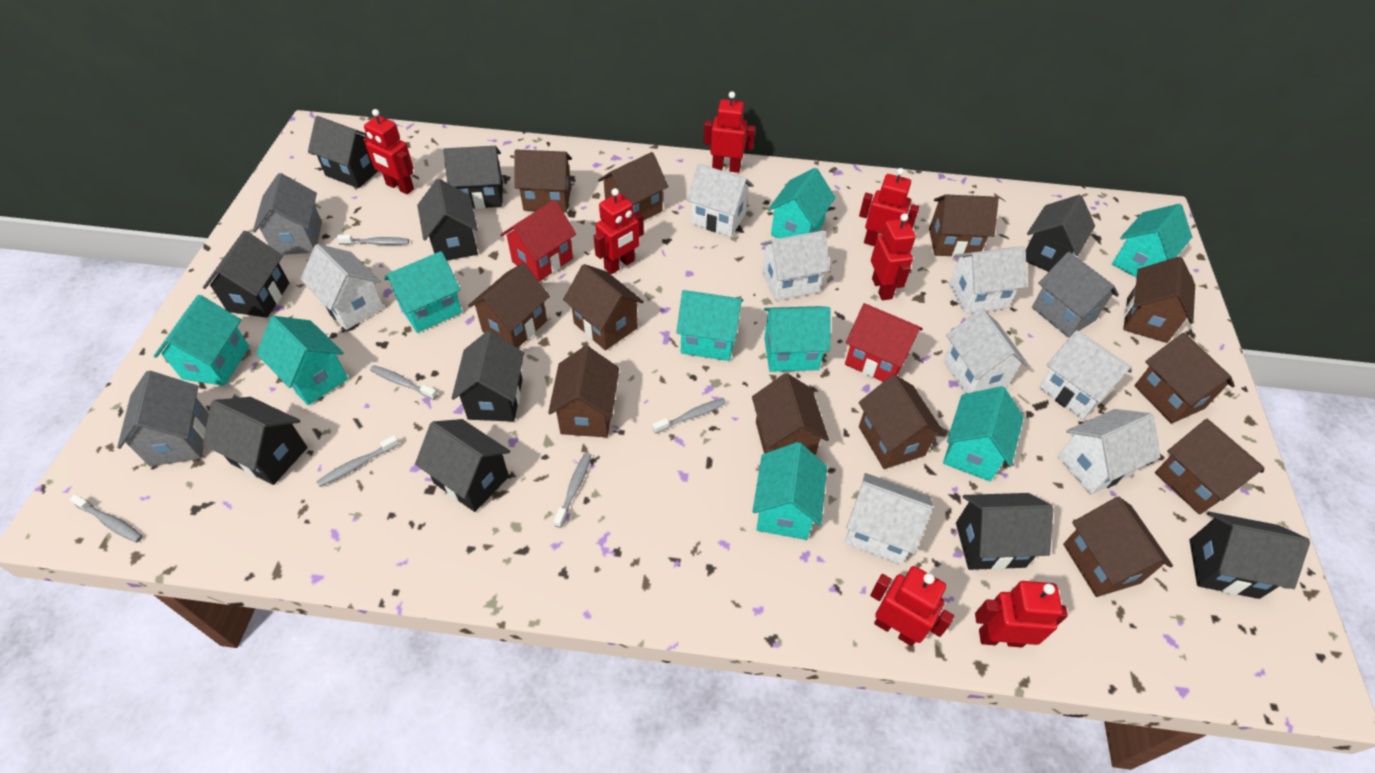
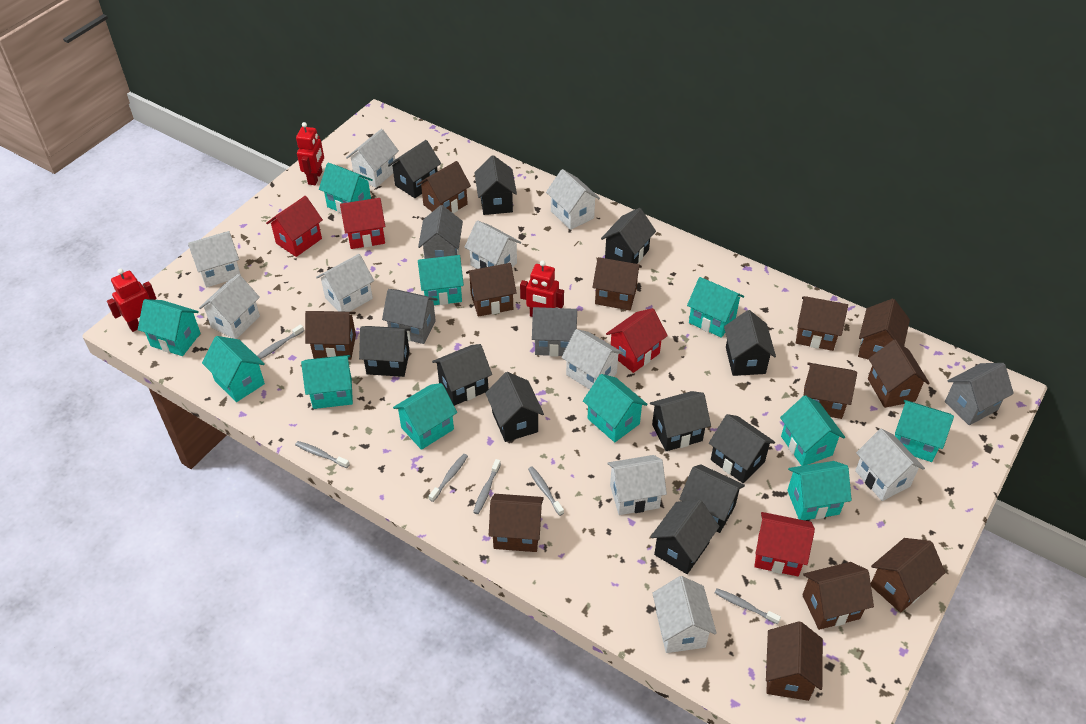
black house: 10 -> 11
grey house: 3 -> 4
red house: 2 -> 4
red robot: 7 -> 3
turquoise house: 9 -> 11
white house: 8 -> 10

